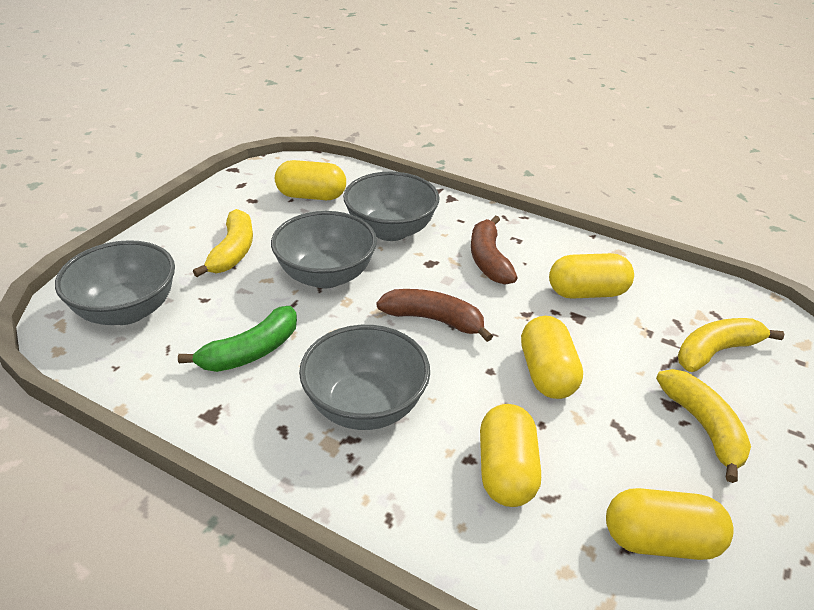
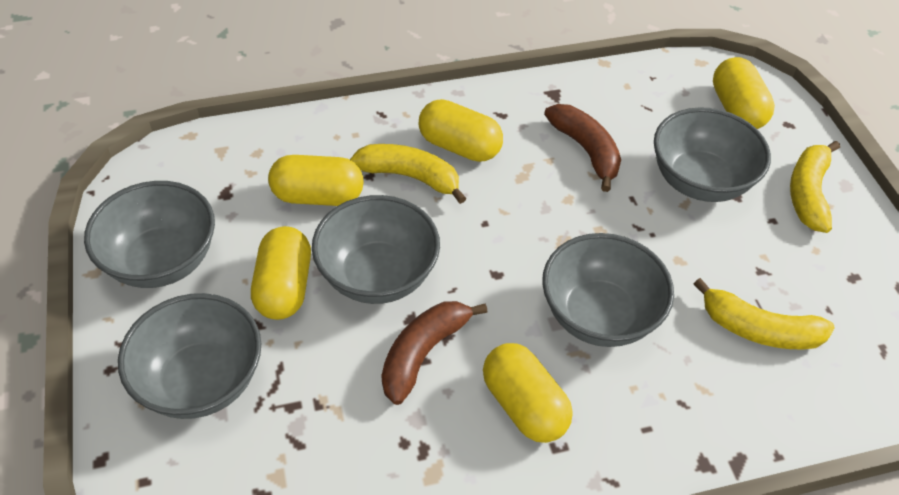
green banana: 1 -> 0
grey bowl: 4 -> 5

